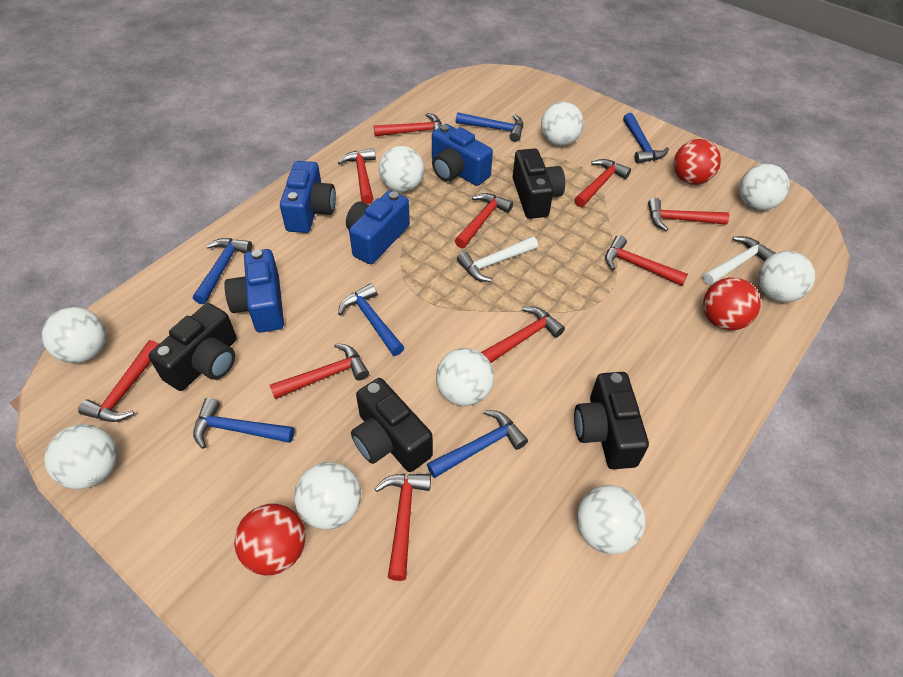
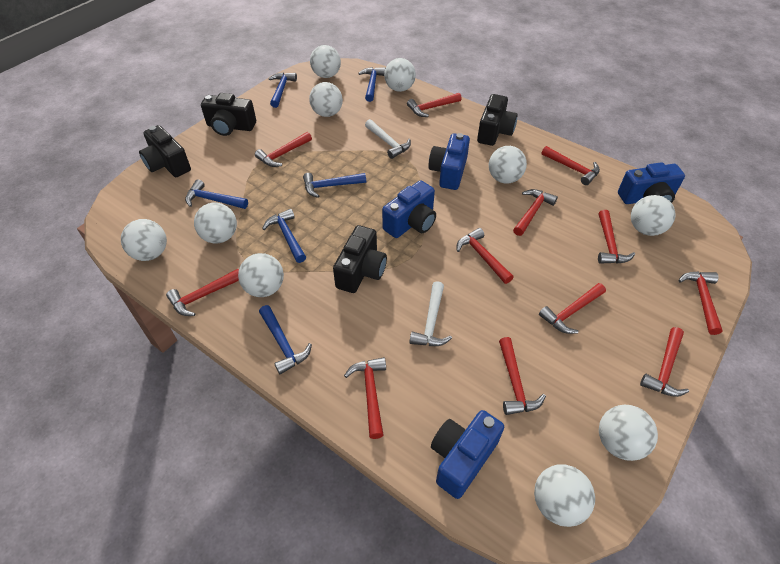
red ball: 3 -> 0
red hammer: 10 -> 12
white ball: 9 -> 10

